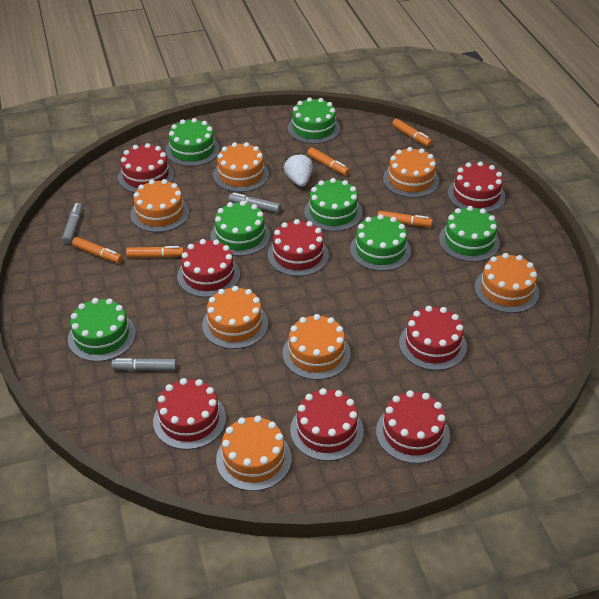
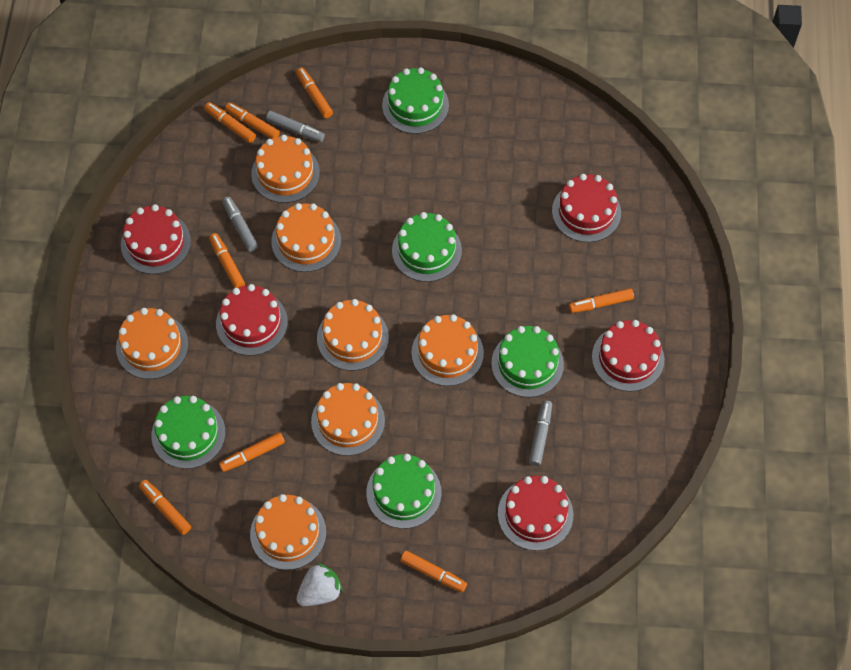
green cake: 7 -> 5
orange marker: 5 -> 8
red cake: 8 -> 5

